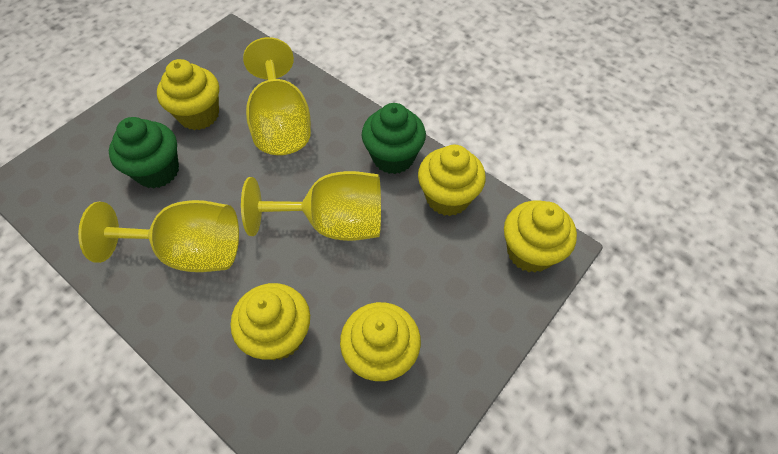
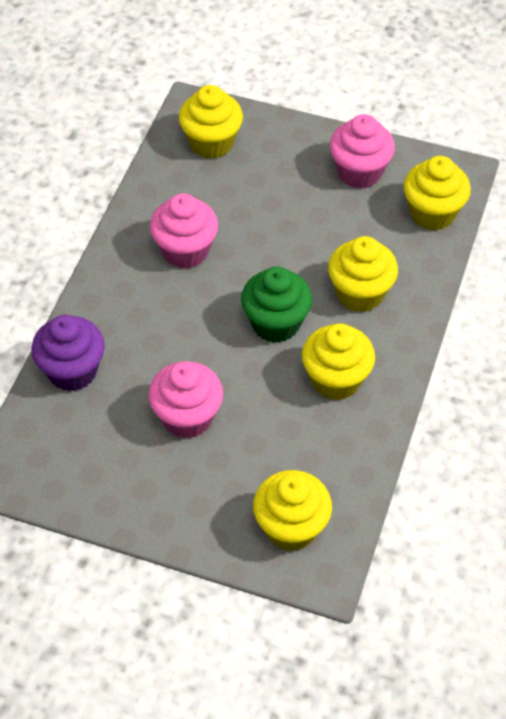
green cupcake: 2 -> 1
pink cupcake: 0 -> 3
purple cupcake: 0 -> 1
yellow goblet: 3 -> 0

